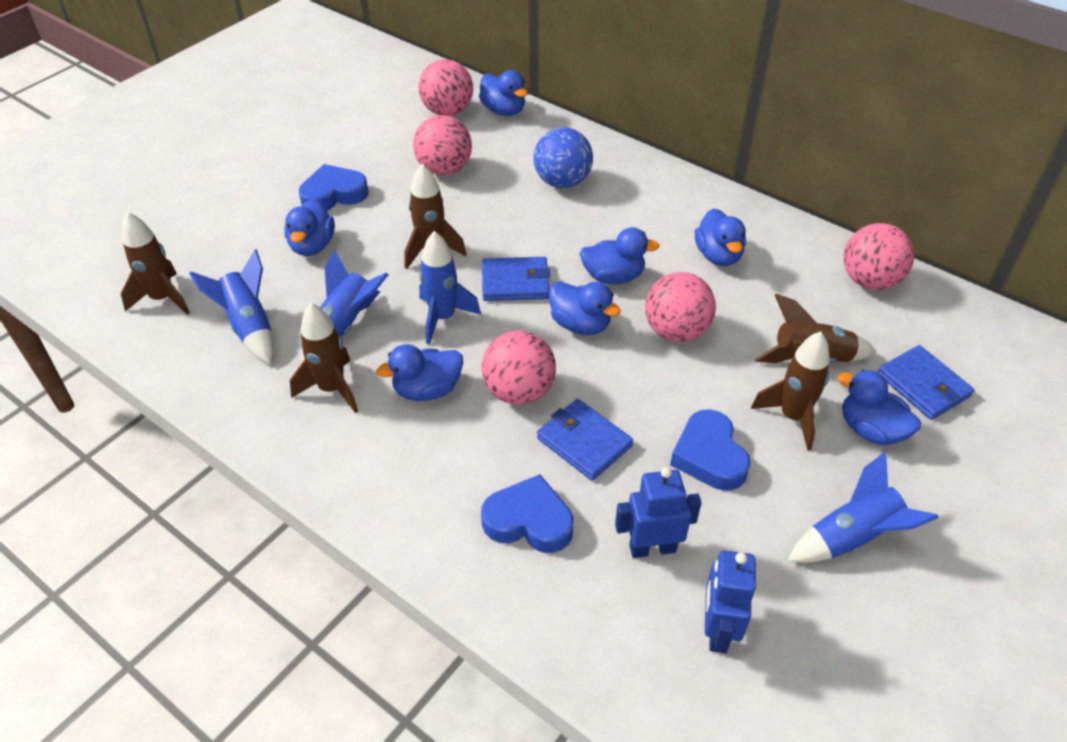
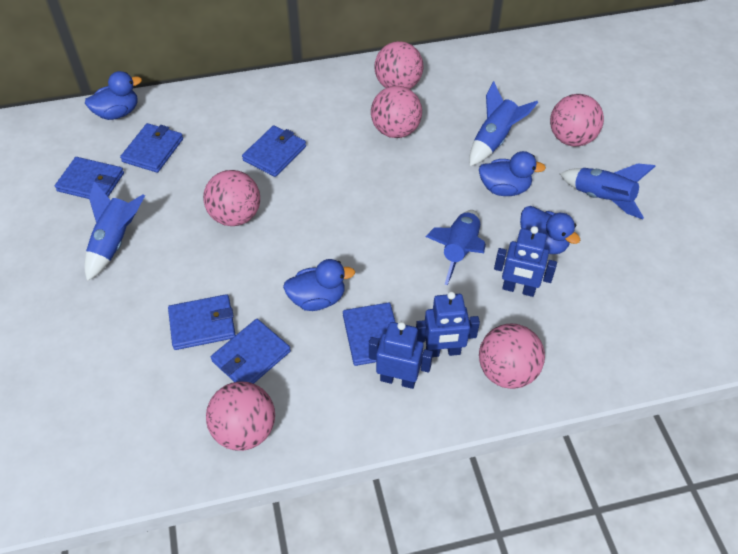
blue ball: 1 -> 0
blue duck: 7 -> 4
blue heart: 3 -> 0
blue robot: 2 -> 3
blue wallet: 3 -> 6
brown rocket: 5 -> 0
pink ball: 5 -> 6

